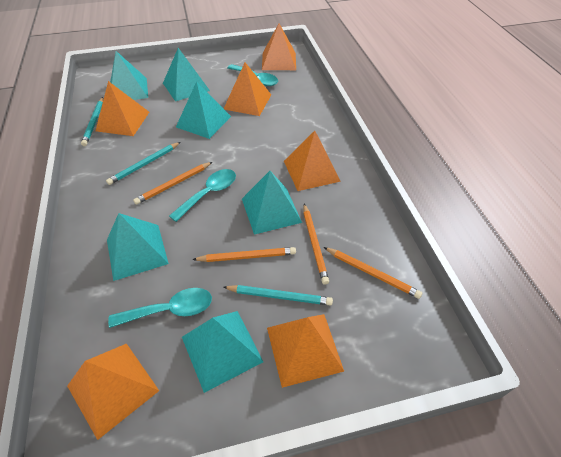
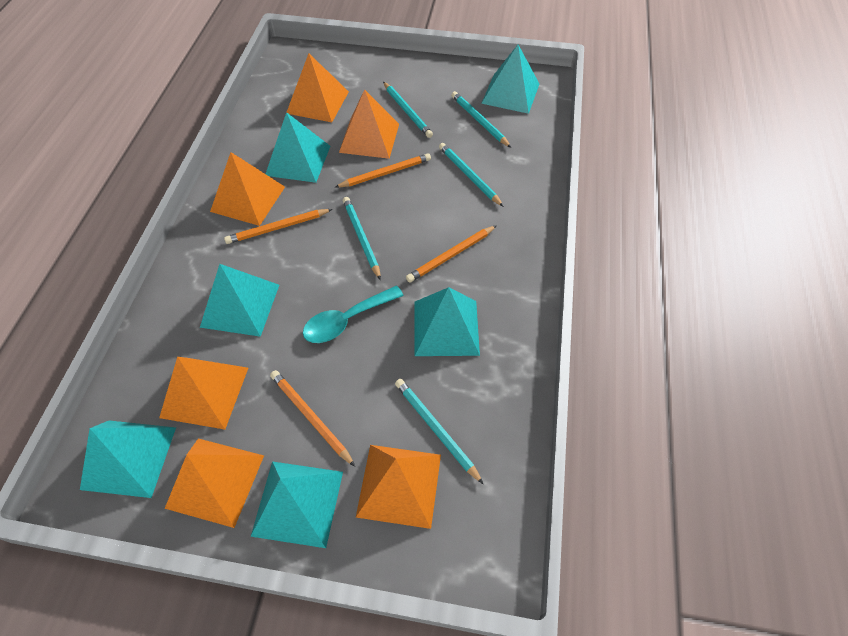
turquoise pencil: 3 -> 5
turquoise spoon: 3 -> 1

